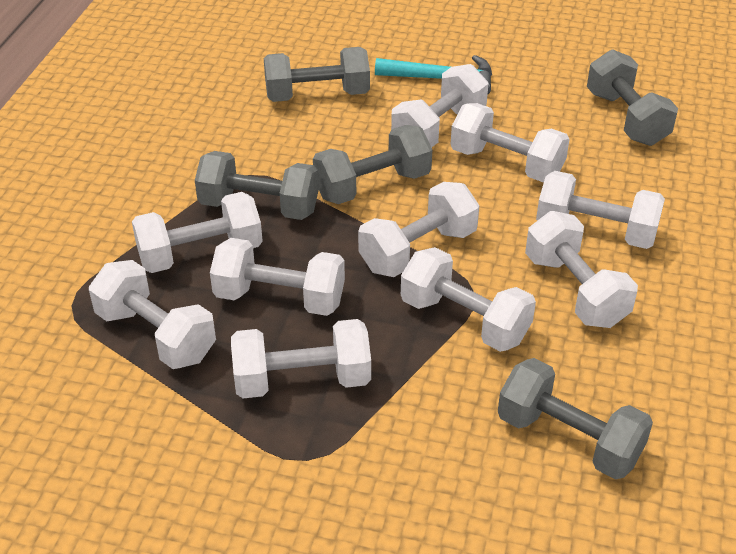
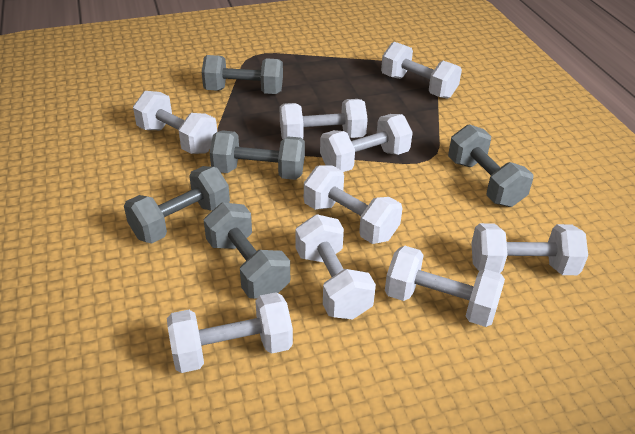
turquoise hammer: 1 -> 0
white dumbbell: 10 -> 9

